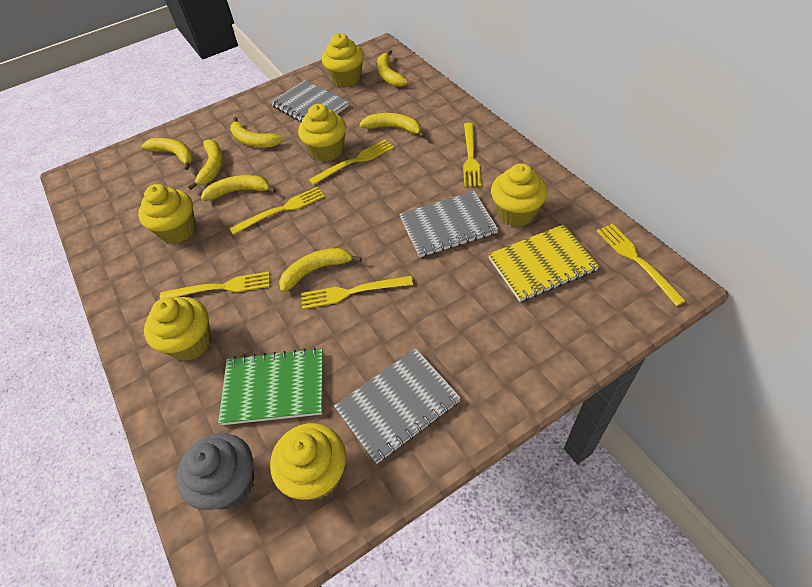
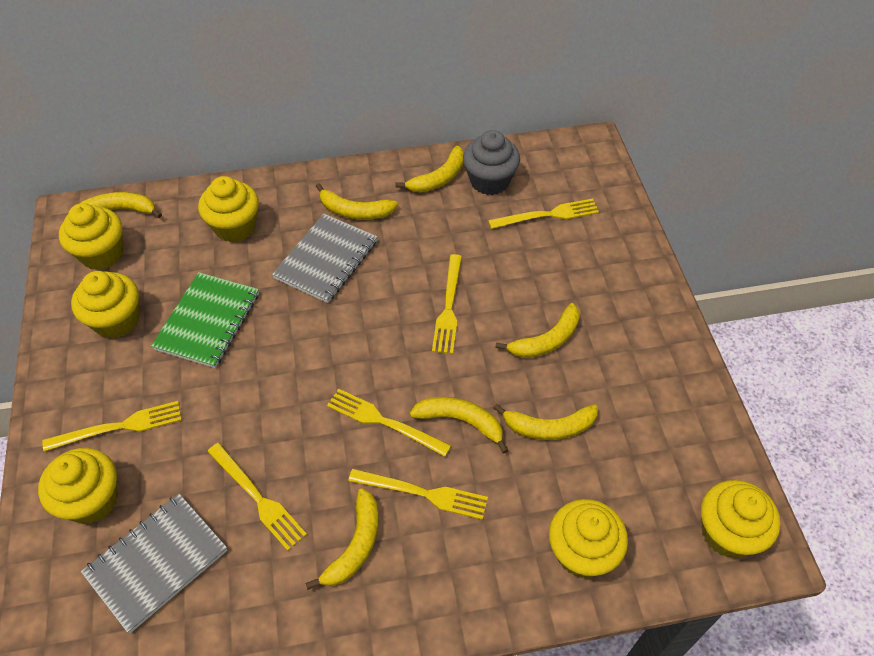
grey notebook: 3 -> 2
yellow notebook: 1 -> 0

